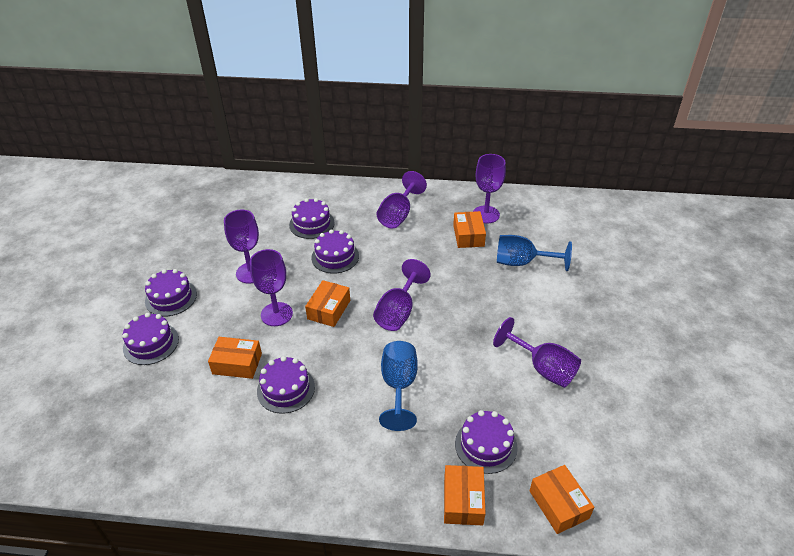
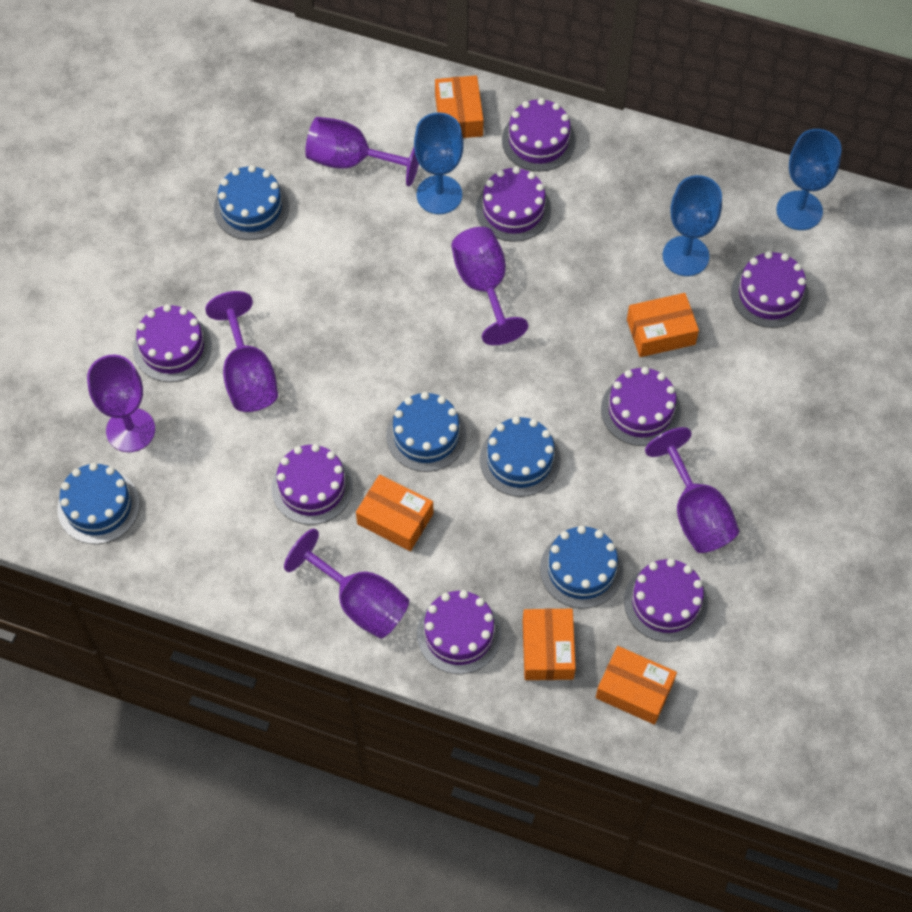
blue cake: 0 -> 5
blue goblet: 2 -> 3
purple cake: 6 -> 8

